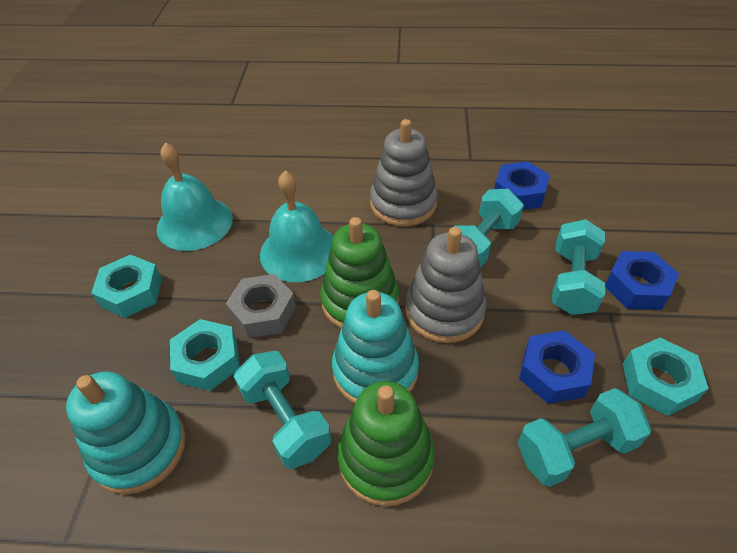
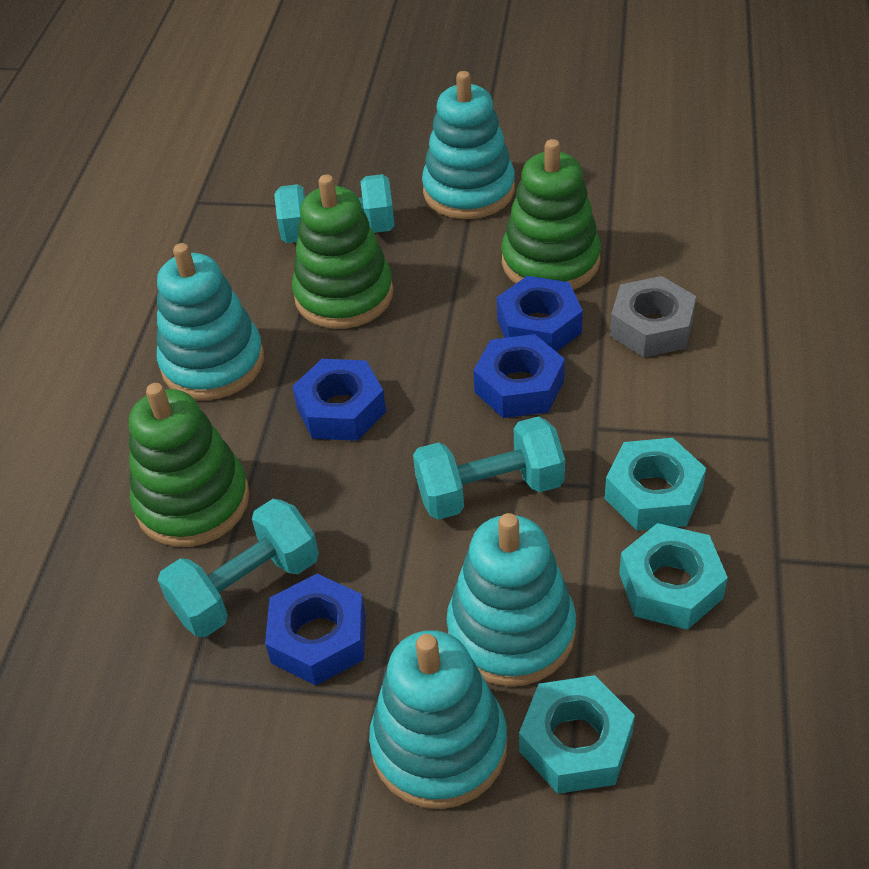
blue nut: 3 -> 4
green stacking toy: 2 -> 3
grey stacking toy: 2 -> 0
turquoise bell: 2 -> 0
turquoise dumbbell: 4 -> 3
turquoise stacking toy: 2 -> 4

